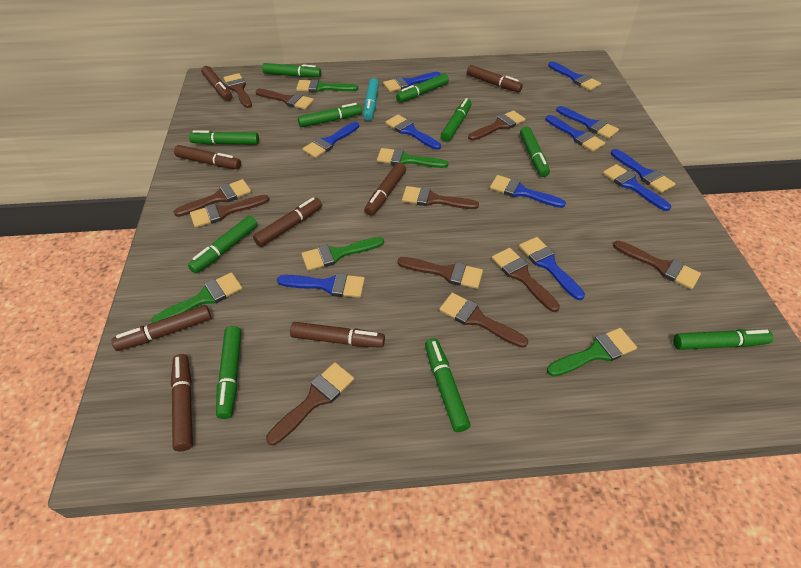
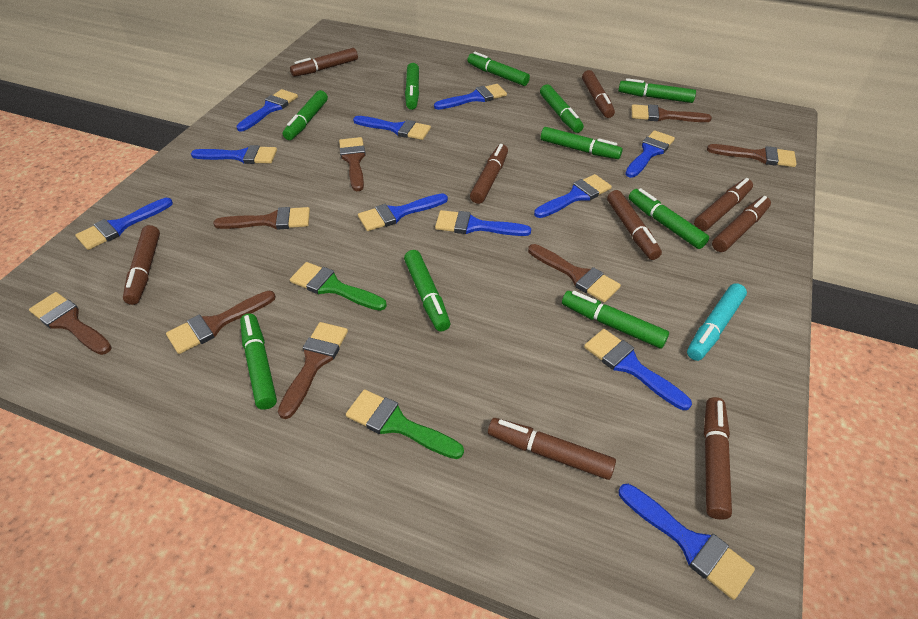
brown brush: 11 -> 8
brown marker: 8 -> 9
green brush: 5 -> 2

